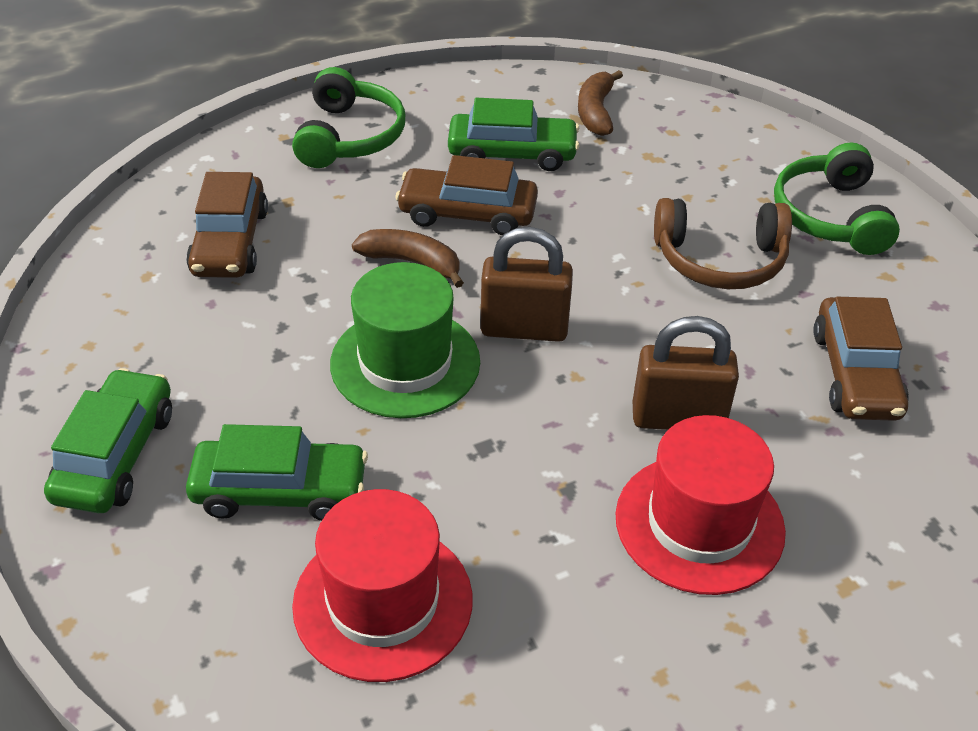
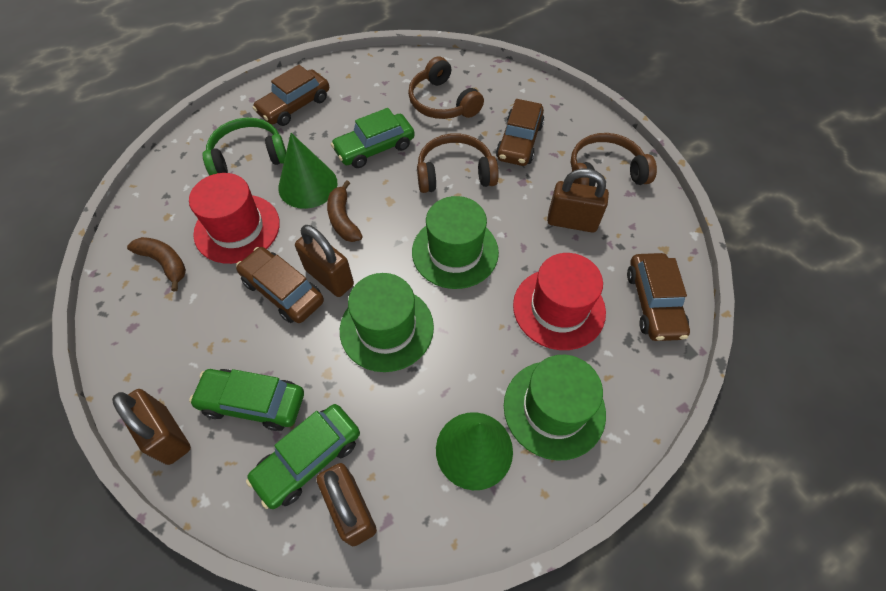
brown car: 3 -> 4
brown headphones: 1 -> 3
brown padlock: 2 -> 4
green cone: 0 -> 2
green hat: 1 -> 3
green headphones: 2 -> 1

